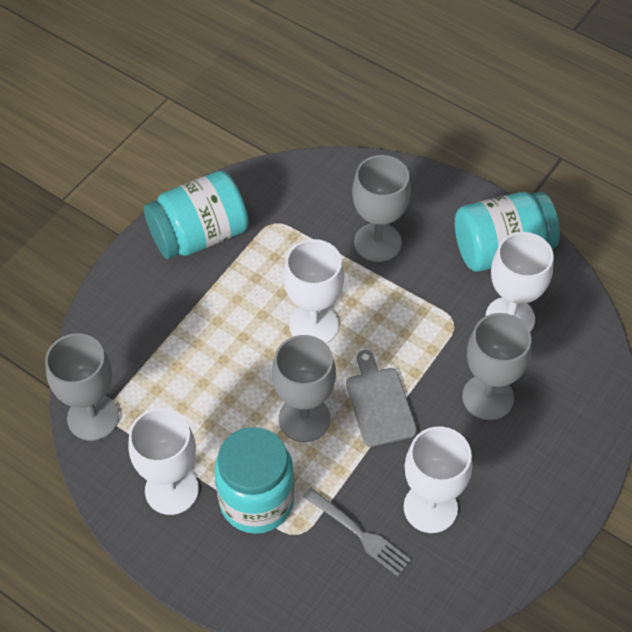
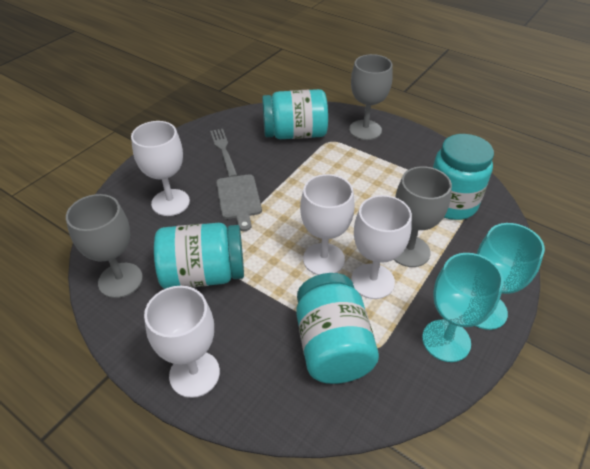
grey goblet: 4 -> 3
turquoise goblet: 0 -> 2
turquoise jar: 3 -> 4

